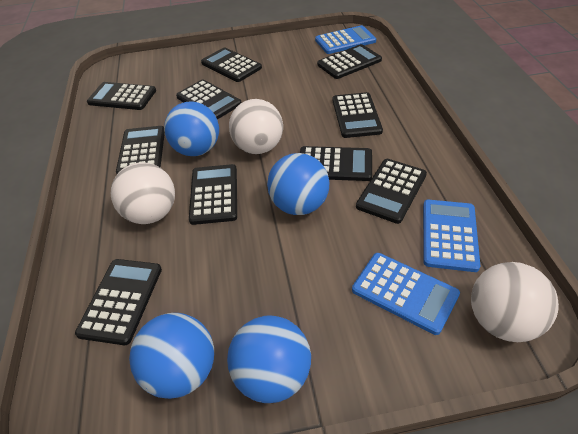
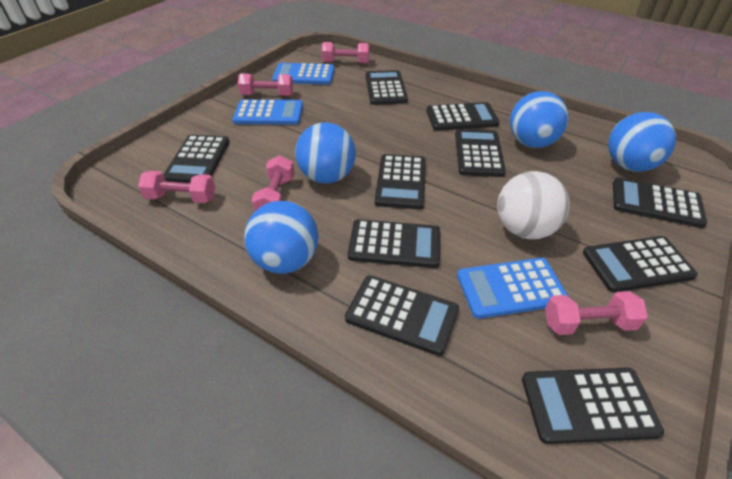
pink dumbbell: 0 -> 5
white ball: 3 -> 1

